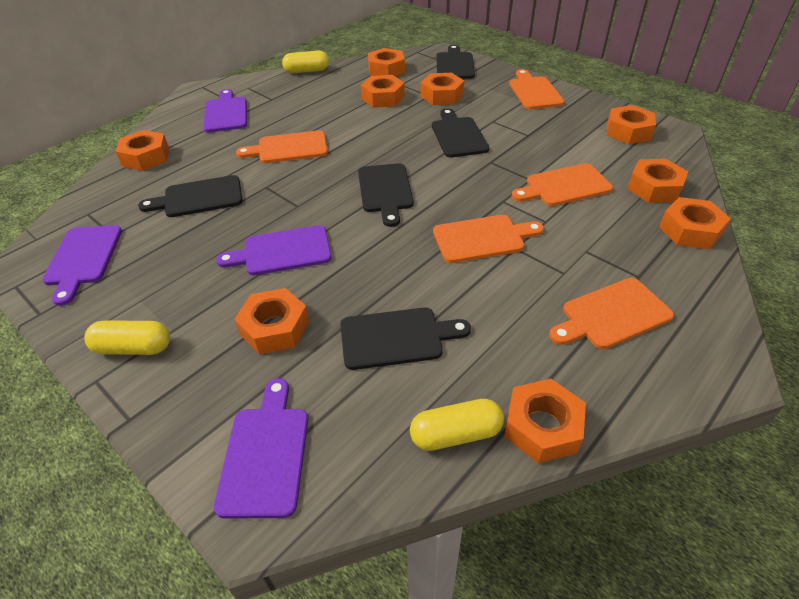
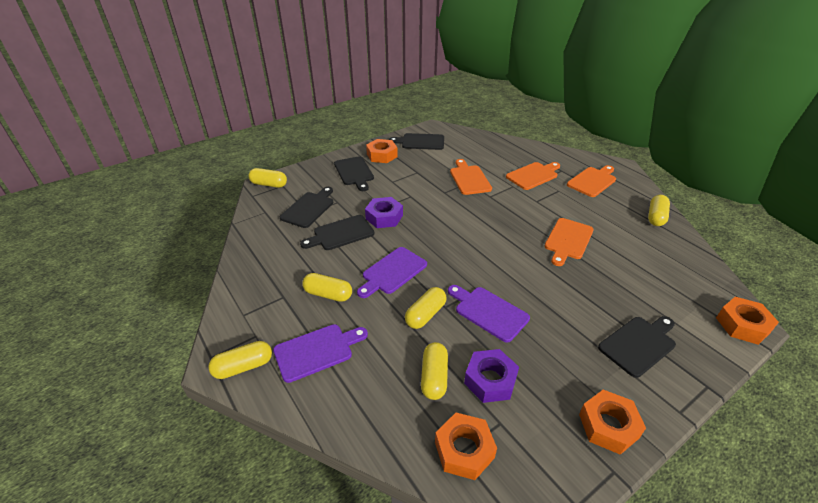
orange cutting board: 5 -> 4
orange nut: 9 -> 4
purple cutting board: 4 -> 3
purple nut: 0 -> 2
yellow capsule: 3 -> 6

